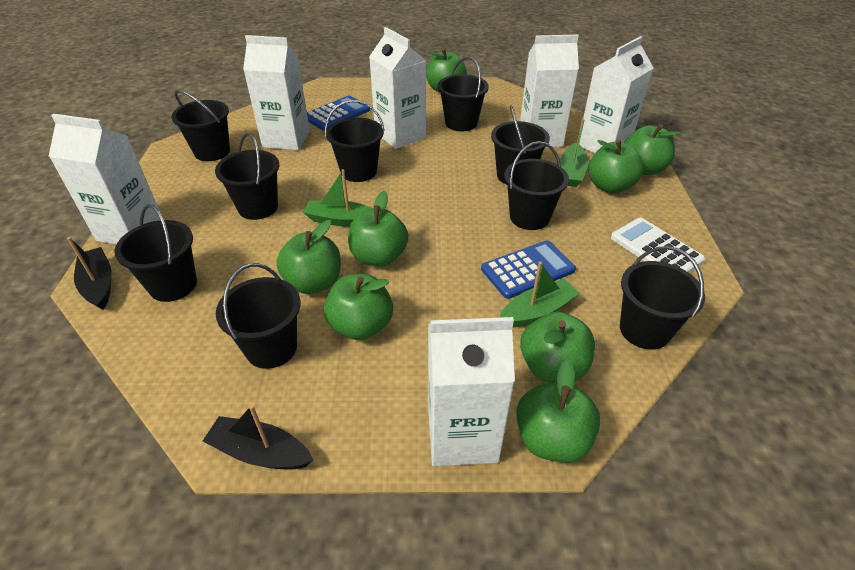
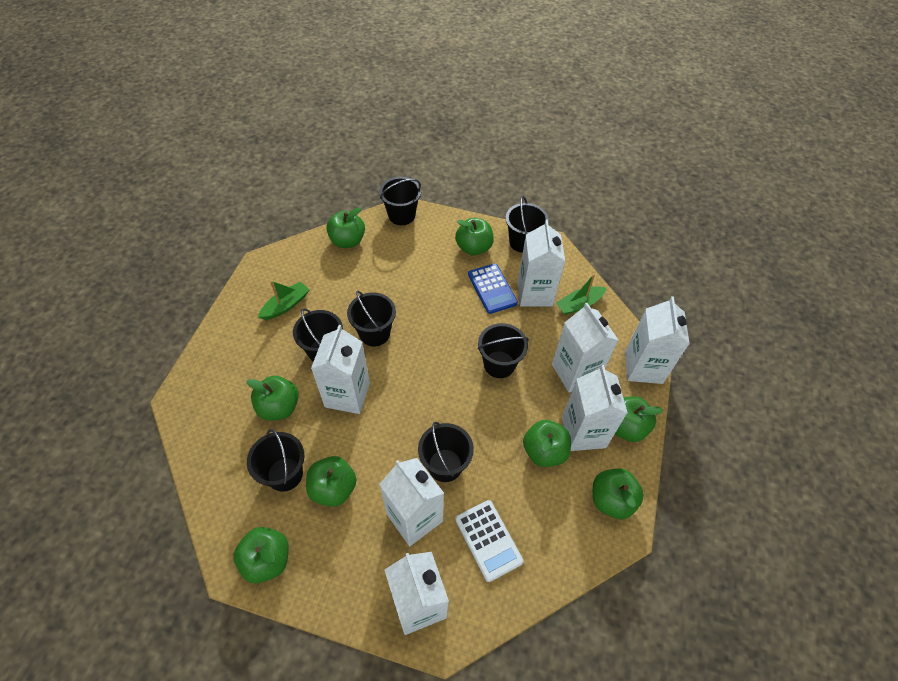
black boat: 2 -> 0
black bucket: 9 -> 7
blue calculator: 2 -> 1
green boat: 3 -> 2
white carton: 6 -> 7

